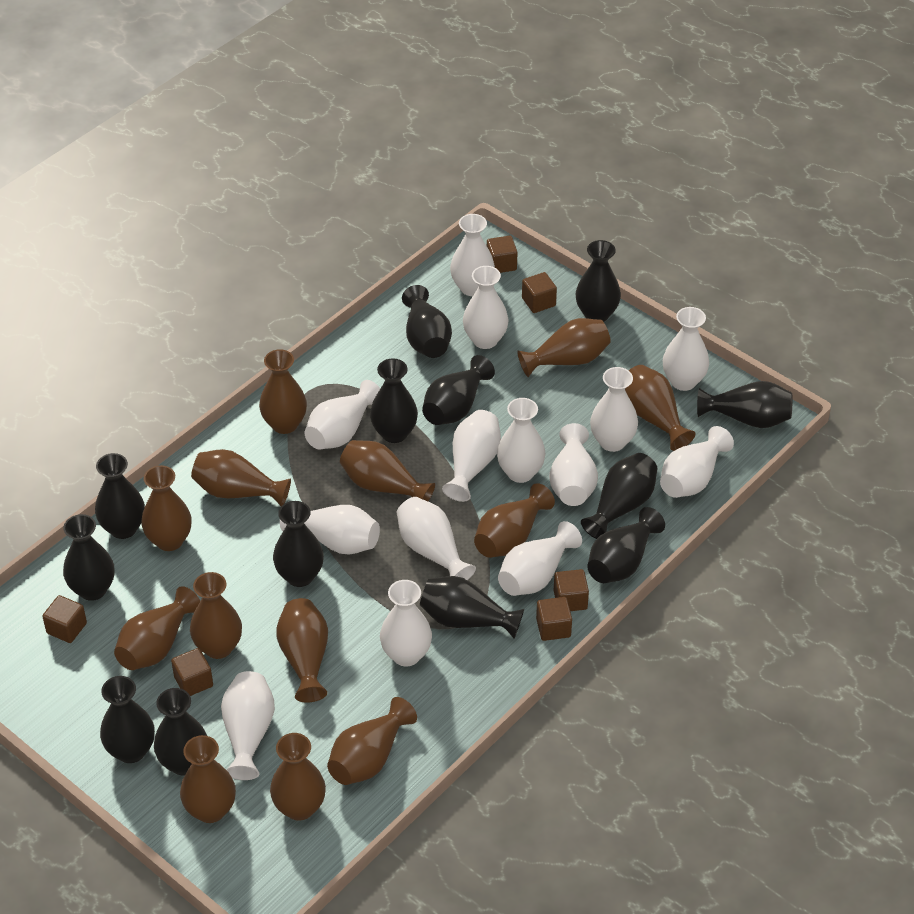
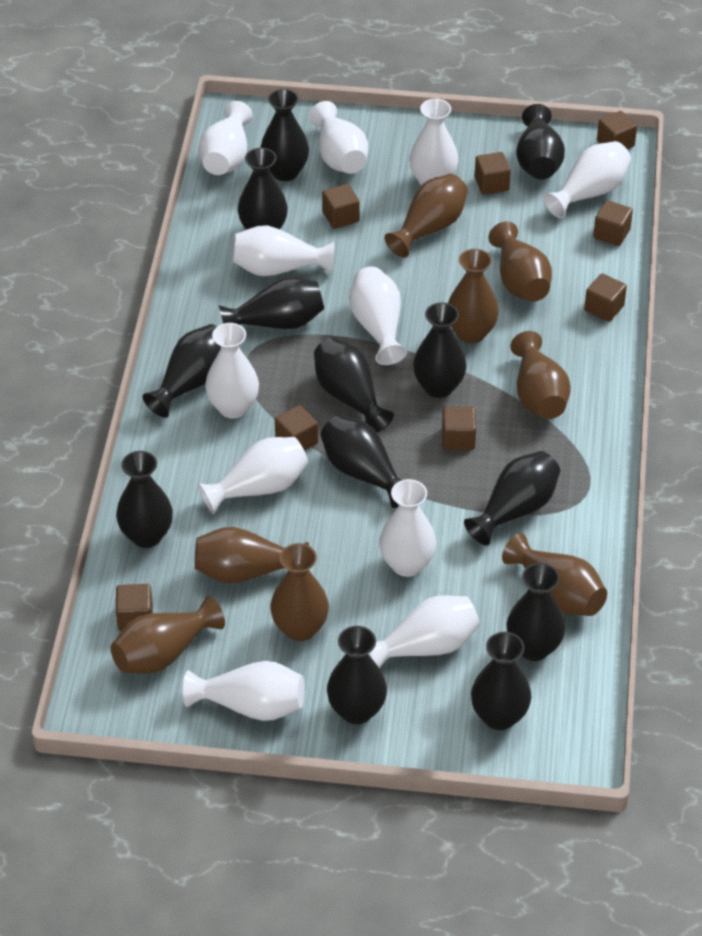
brown cube: 6 -> 8
brown vase: 13 -> 8
white vase: 14 -> 11

